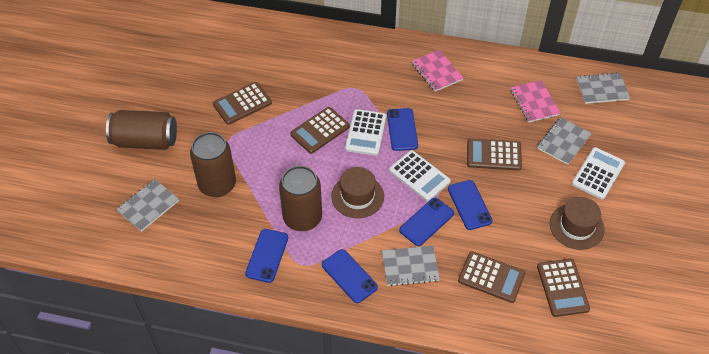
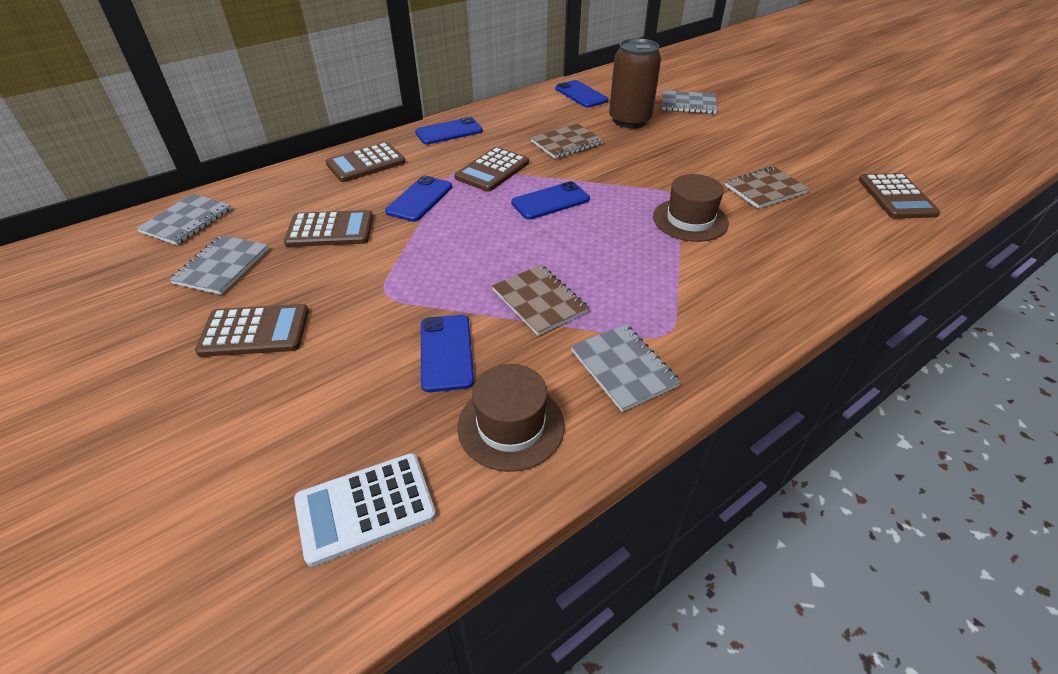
brown can: 3 -> 1
brown notebook: 0 -> 3
pink notebook: 2 -> 0
white calculator: 3 -> 1

